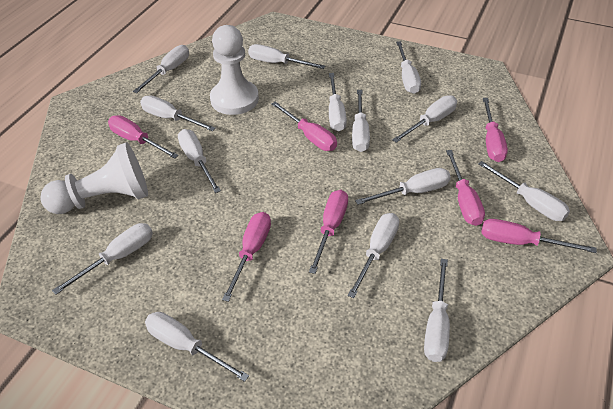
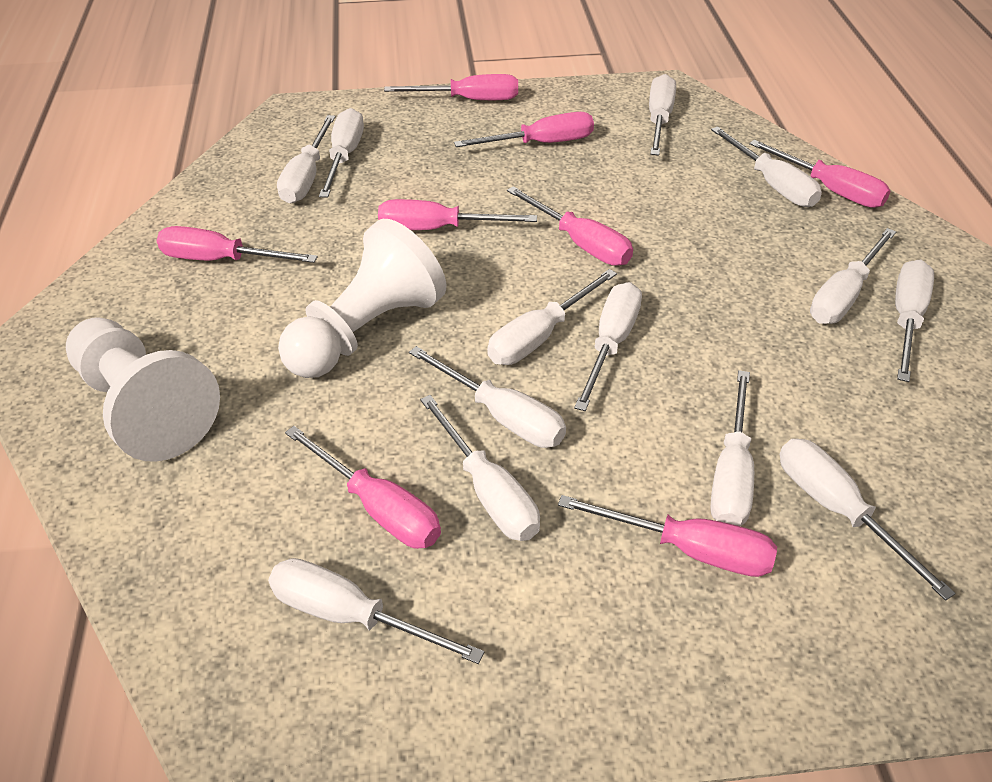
pink screwdriver: 7 -> 8
white screwdriver: 14 -> 13

